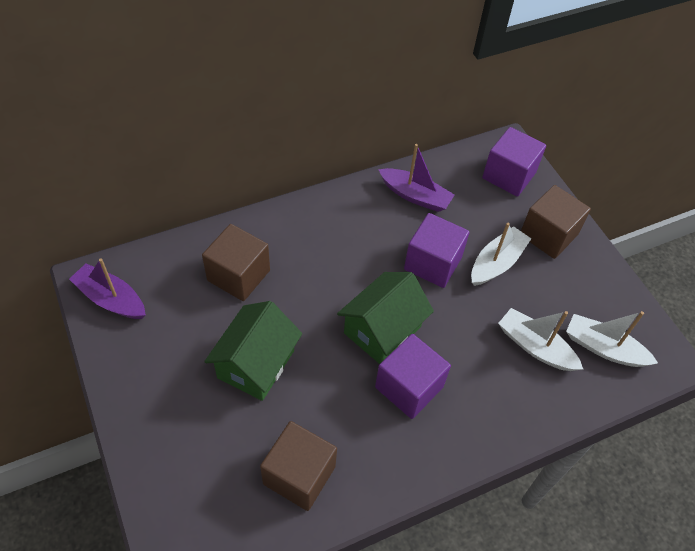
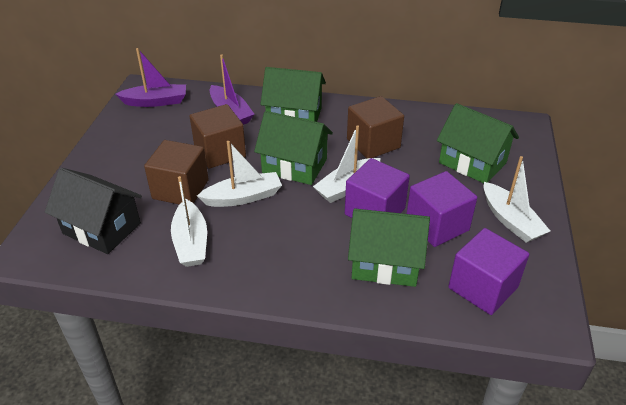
black house: 0 -> 1
green house: 2 -> 4
white boat: 3 -> 4

